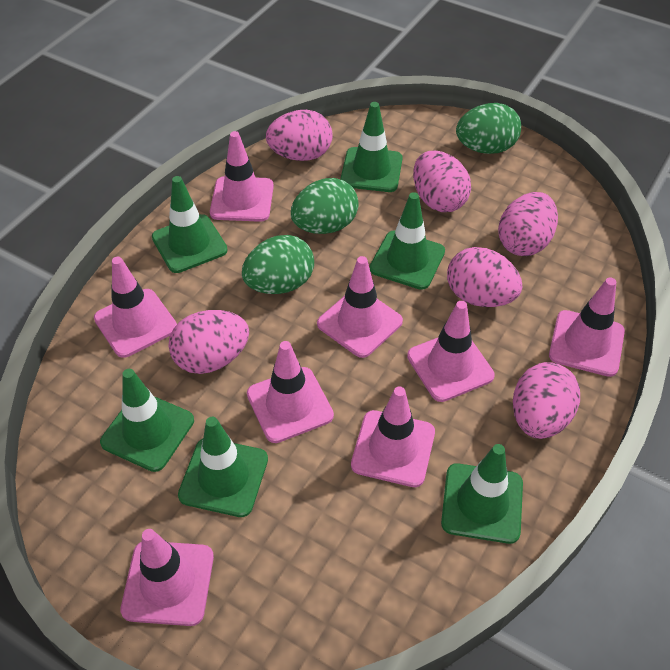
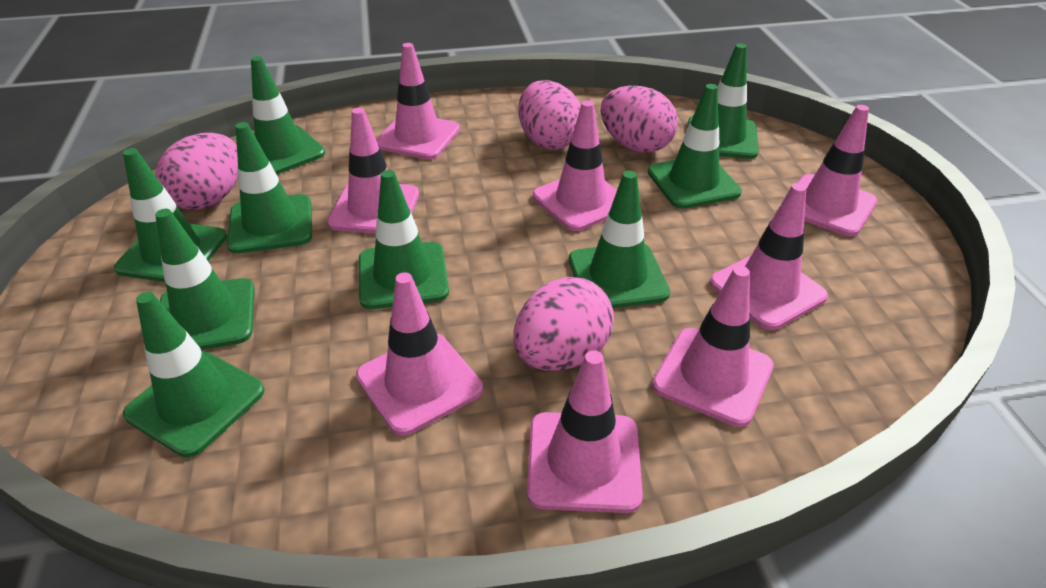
green egg: 3 -> 0
green traffic cone: 6 -> 9
pink egg: 6 -> 4

